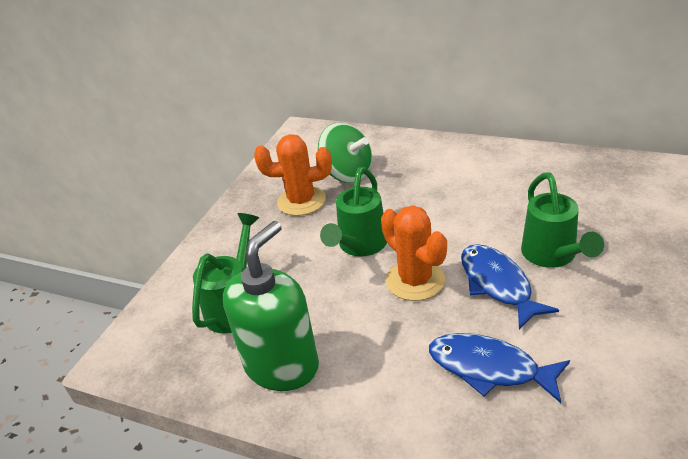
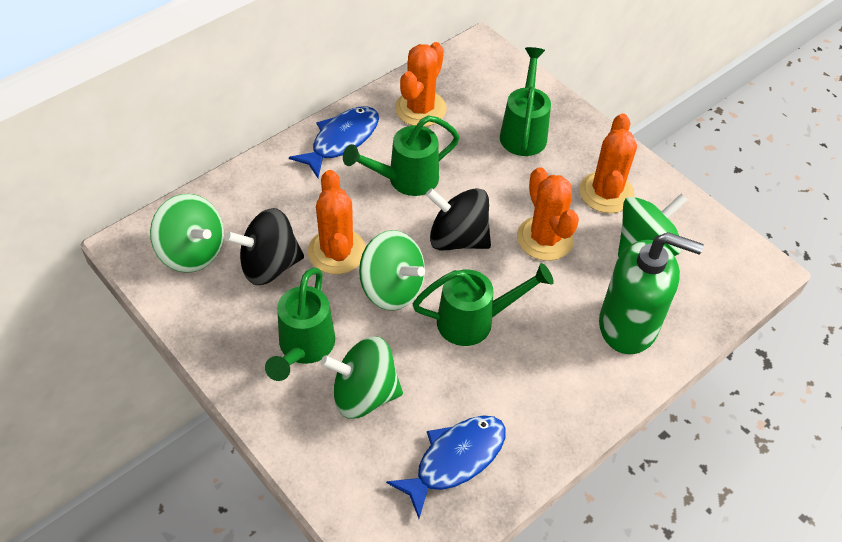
black spinning top: 0 -> 2
green spinning top: 1 -> 4
green watering can: 3 -> 4
orange cactus: 2 -> 4

